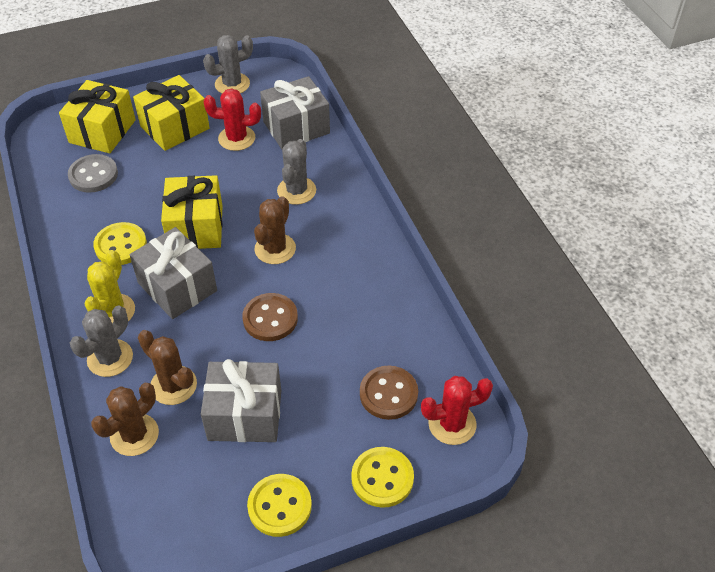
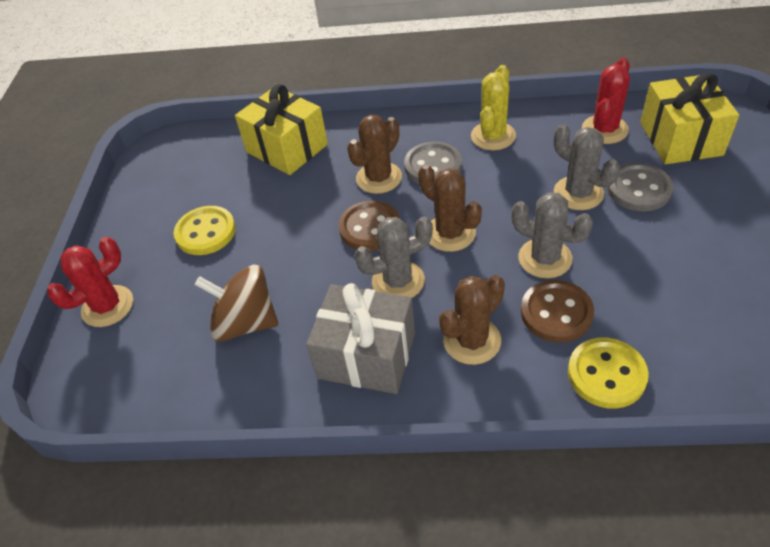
brown spinning top: 0 -> 1
grey button: 1 -> 2
grey gift: 3 -> 1
yellow button: 3 -> 2
yellow gift: 3 -> 2

